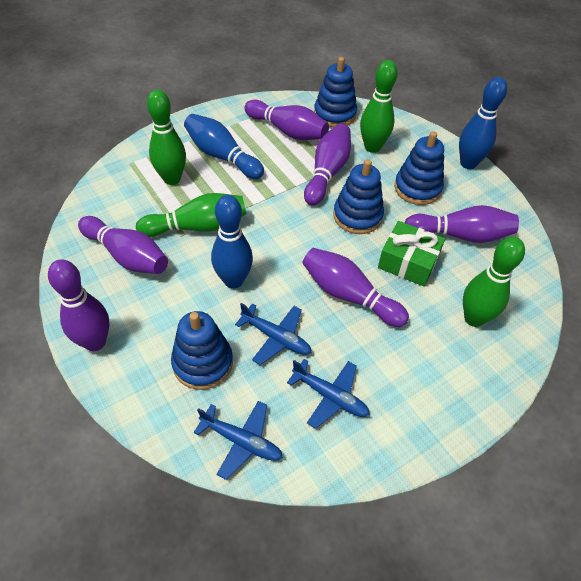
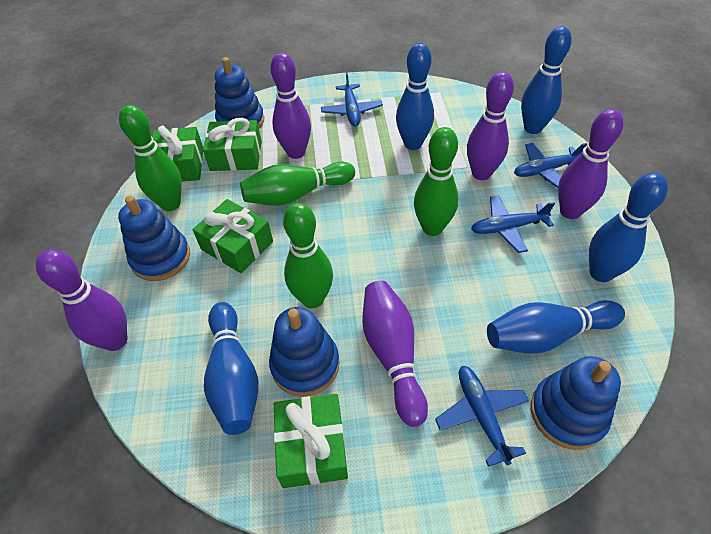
blue bowling pin: 3 -> 5
blue plane: 3 -> 4
green gift: 1 -> 4
purple bowling pin: 6 -> 5

